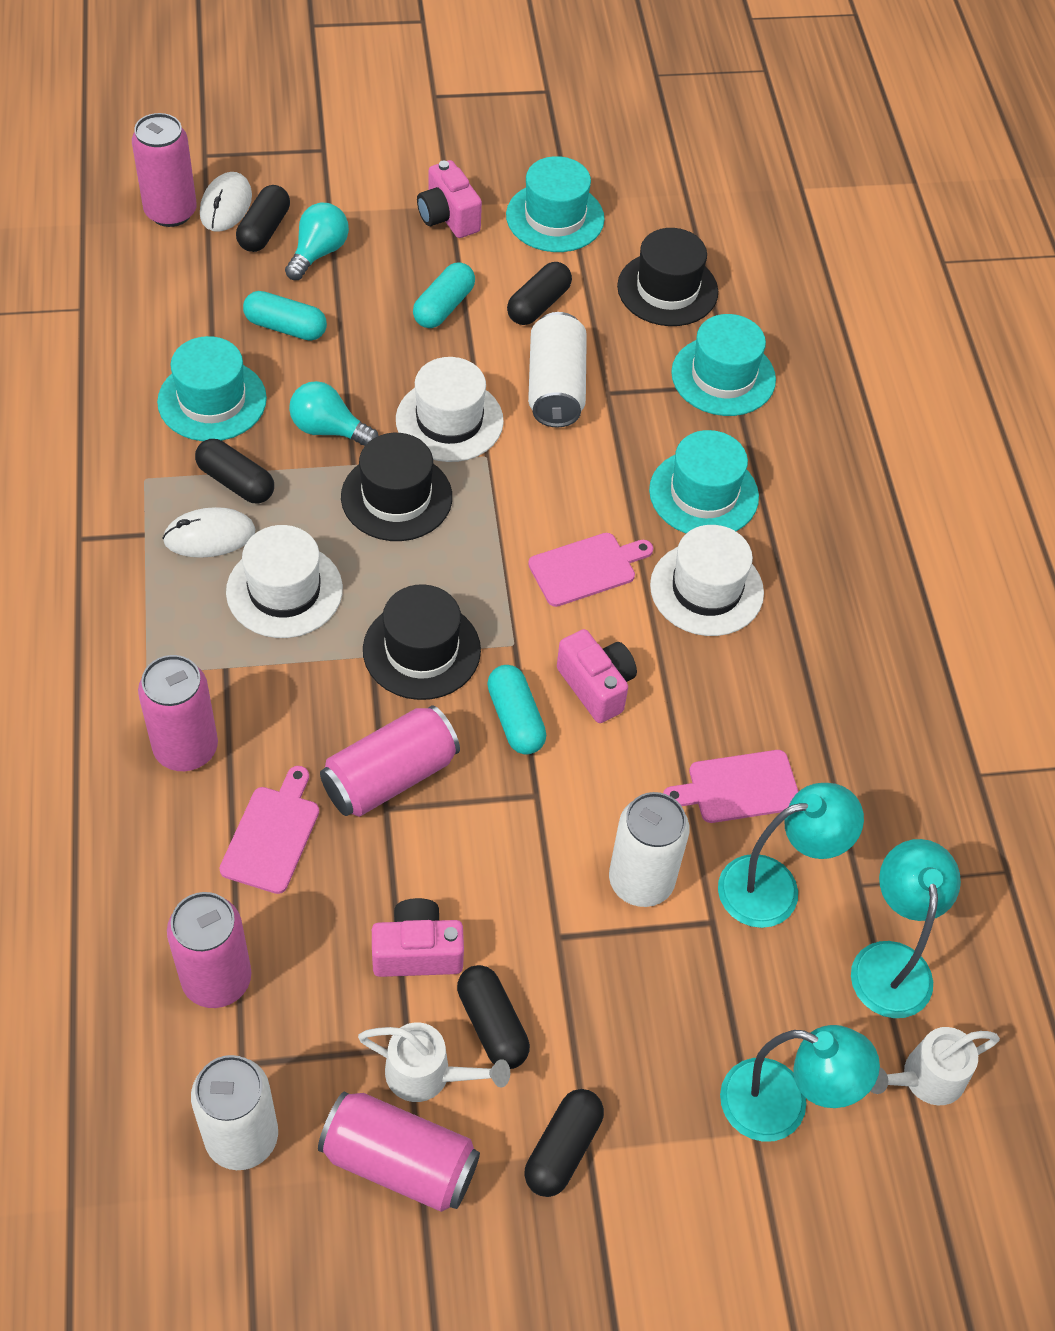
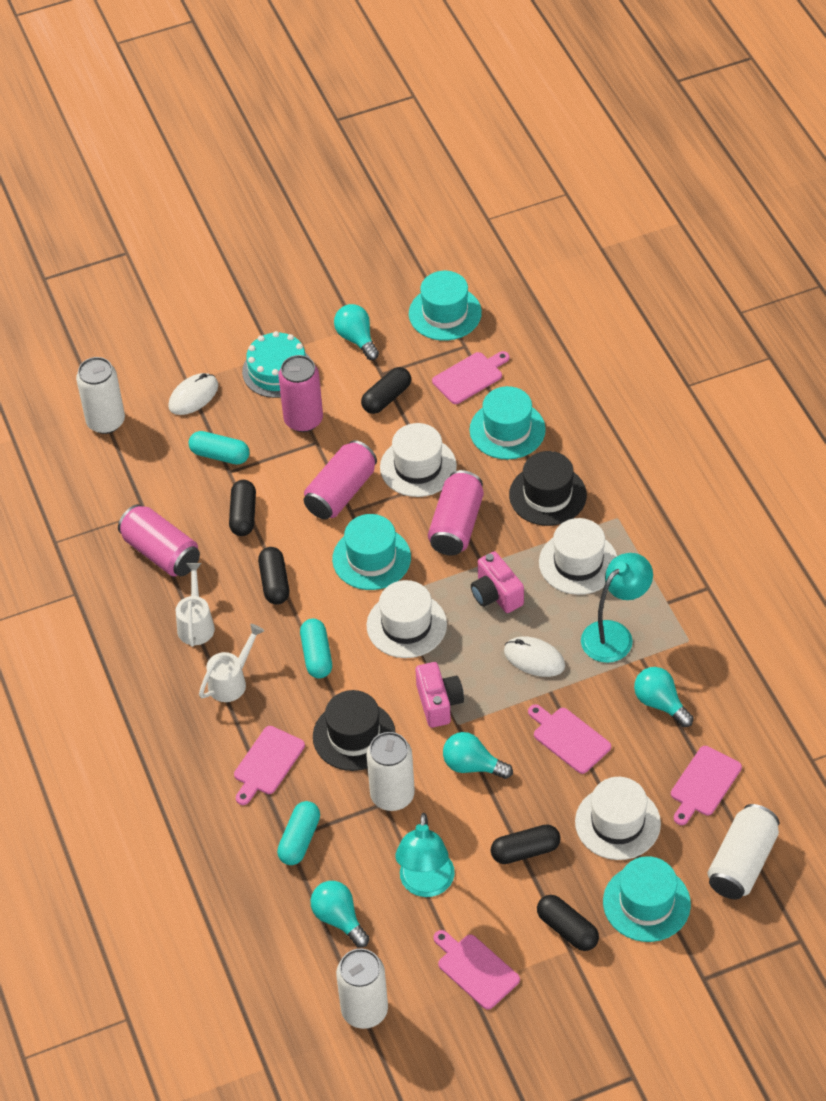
black hat: 3 -> 2
pink camera: 3 -> 2
pink can: 5 -> 4
pink cutting board: 3 -> 5
turquoise cake: 0 -> 1
turquoise lamp: 3 -> 2
turquoise light bulb: 2 -> 4
white can: 3 -> 4
white hat: 3 -> 4

